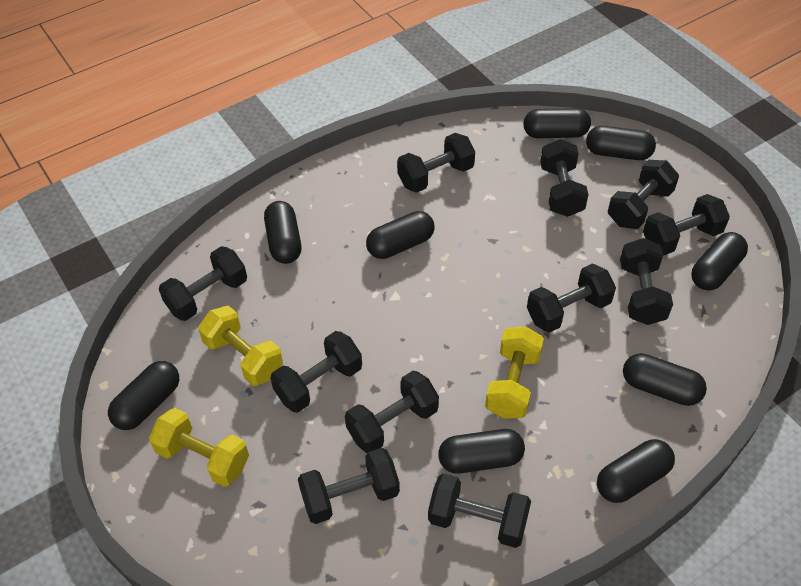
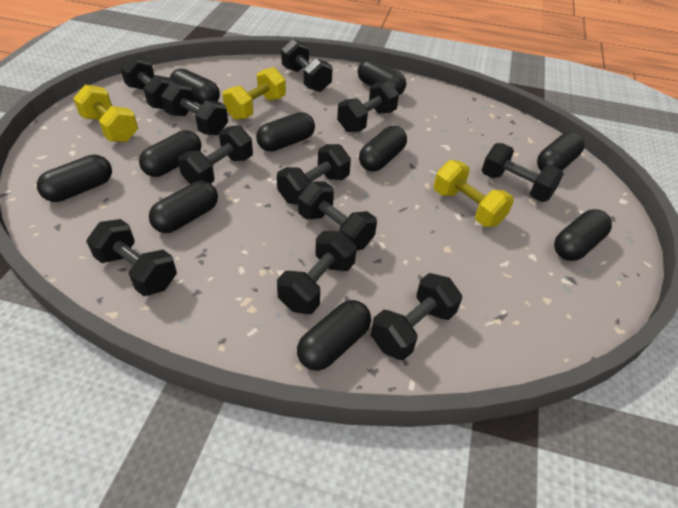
black capsule: 9 -> 10

